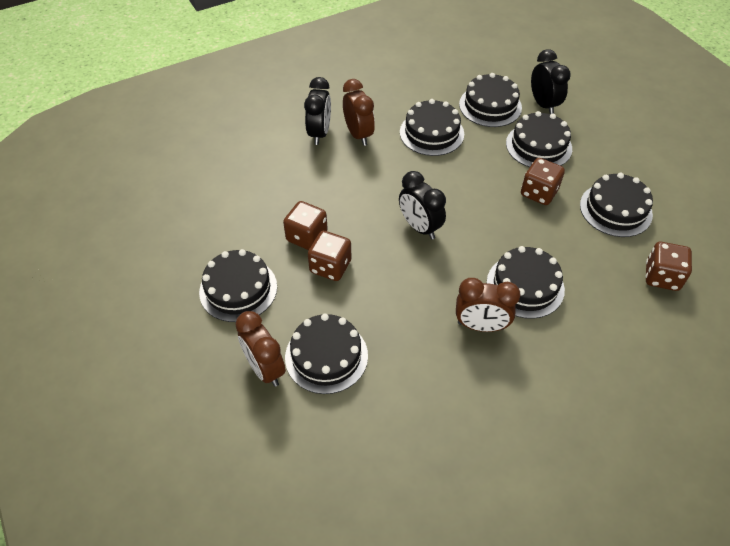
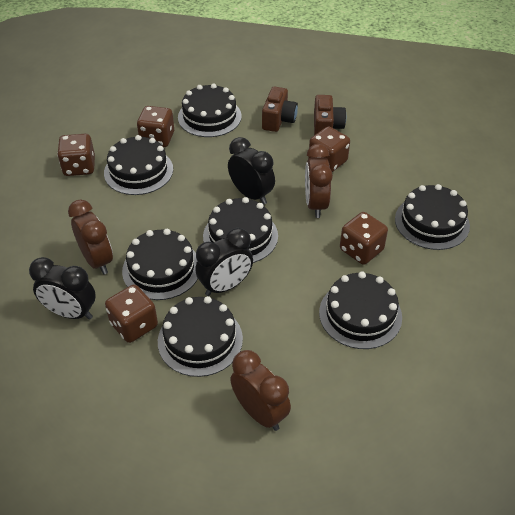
brown camera: 0 -> 2
brown dice: 4 -> 5

